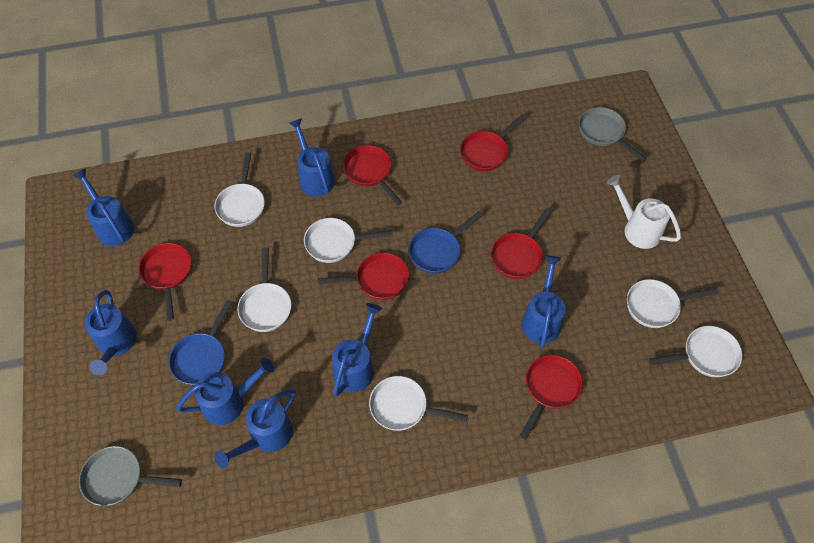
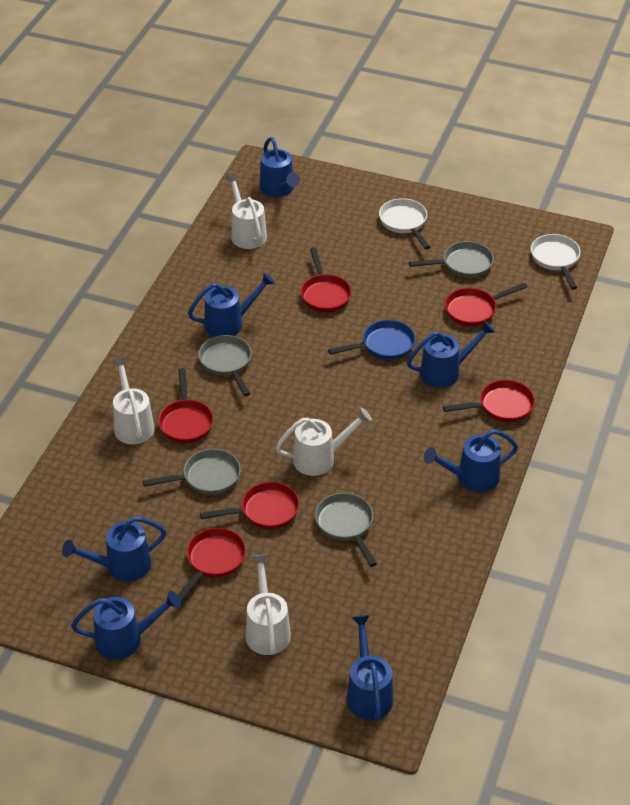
blue pan: 2 -> 1
grey pan: 2 -> 4
white pan: 6 -> 2
white watering can: 1 -> 4

